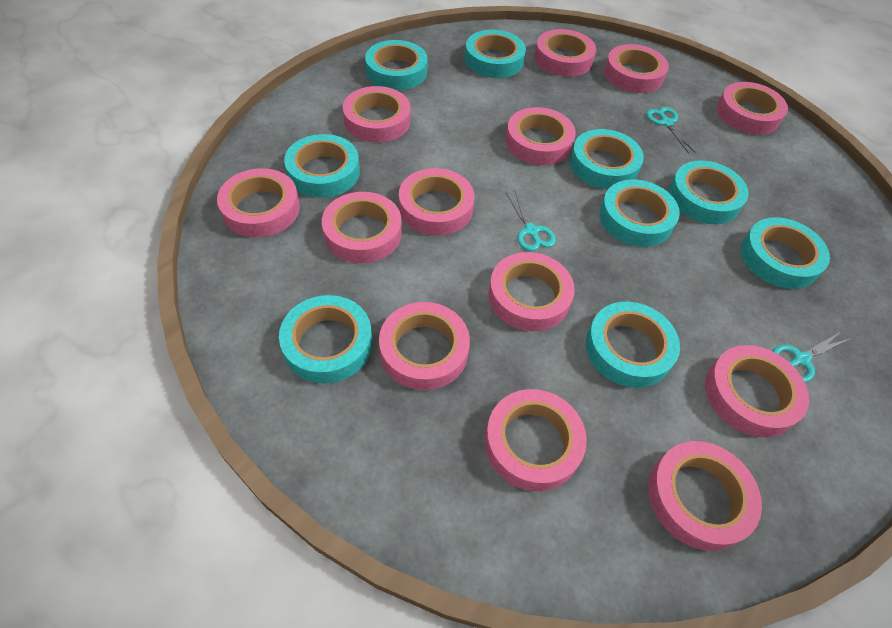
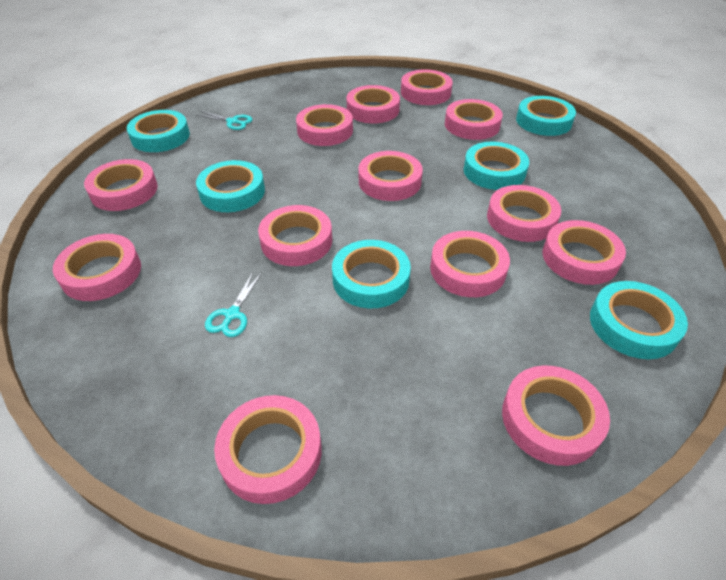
turquoise scissors: 3 -> 2
turquoise tape: 9 -> 6

